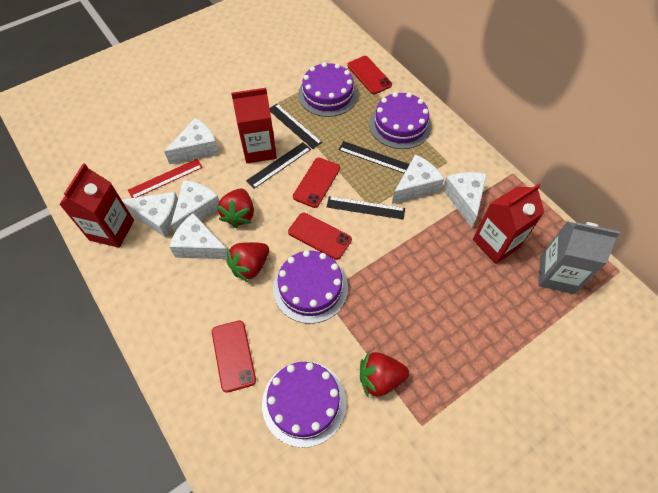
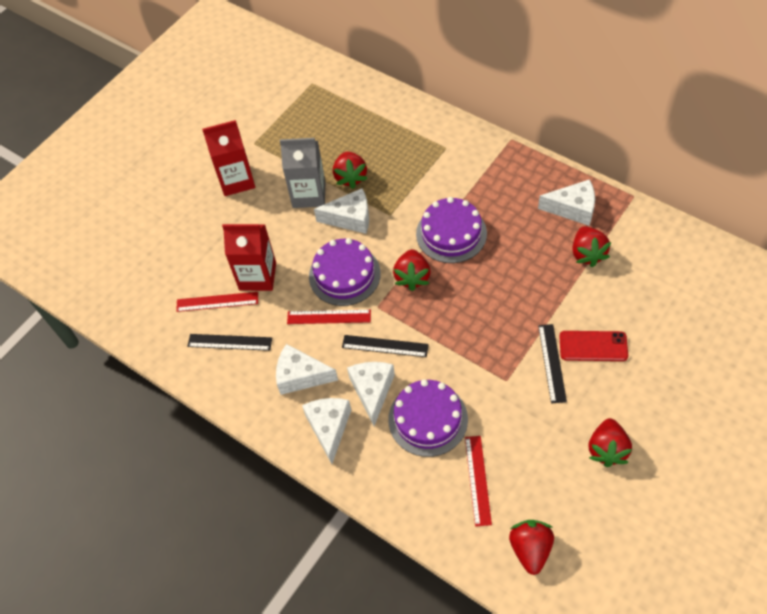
black ruler: 4 -> 3
purple cake: 4 -> 3
red carton: 3 -> 2
red phone: 4 -> 1
red ruler: 1 -> 3
red strawberry: 3 -> 5
white cheese: 6 -> 5

